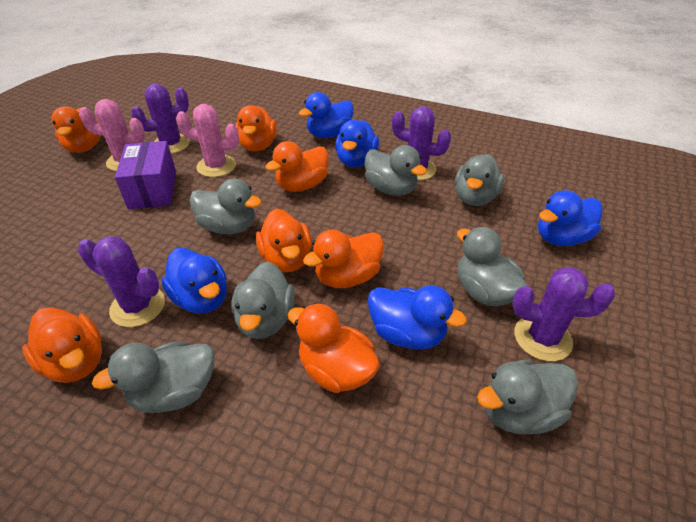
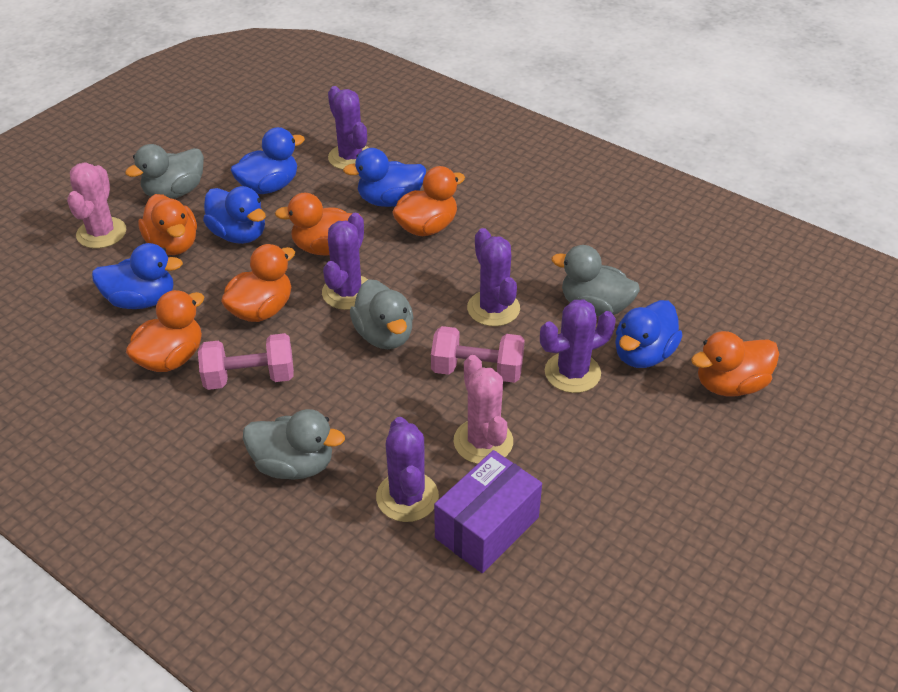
grey duck: 7 -> 4
orange duck: 7 -> 6
pink dumbbell: 0 -> 2
purple cactus: 4 -> 5

